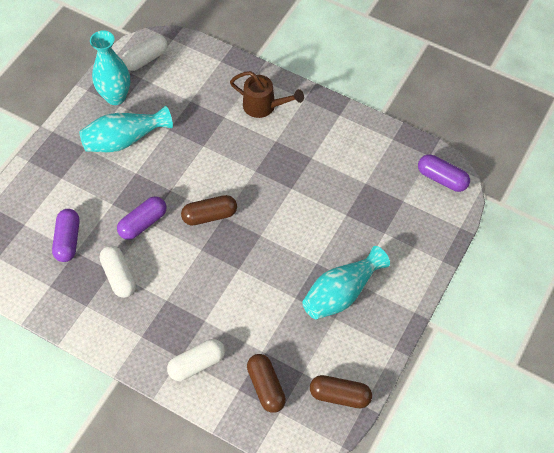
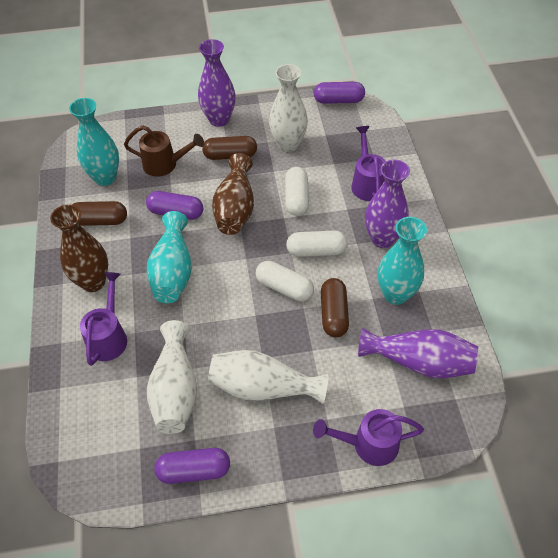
brown vase: 0 -> 2
purple vase: 0 -> 3
purple watering can: 0 -> 3
white vase: 0 -> 3

